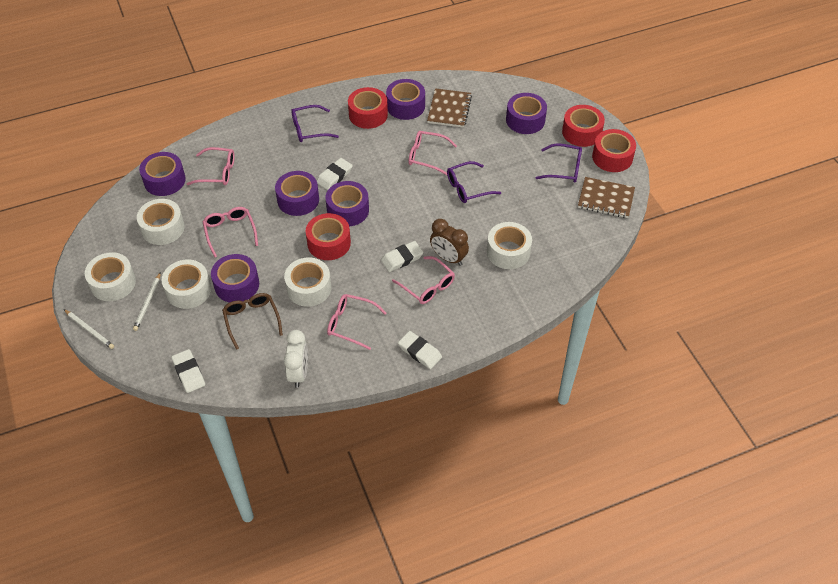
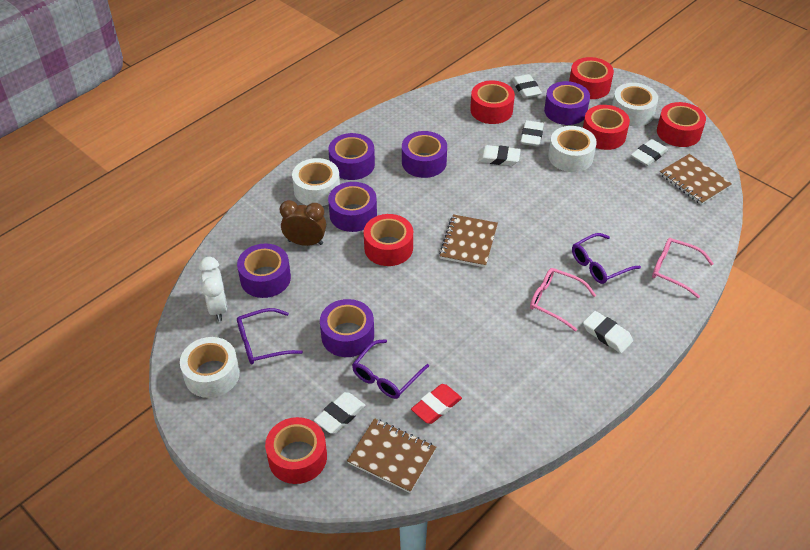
brown glasses: 1 -> 0
brown notebook: 2 -> 3
pink glasses: 5 -> 2
red eraser: 0 -> 1
red tape: 4 -> 6
white eraser: 4 -> 6
white pencil: 2 -> 0
white tape: 5 -> 4

